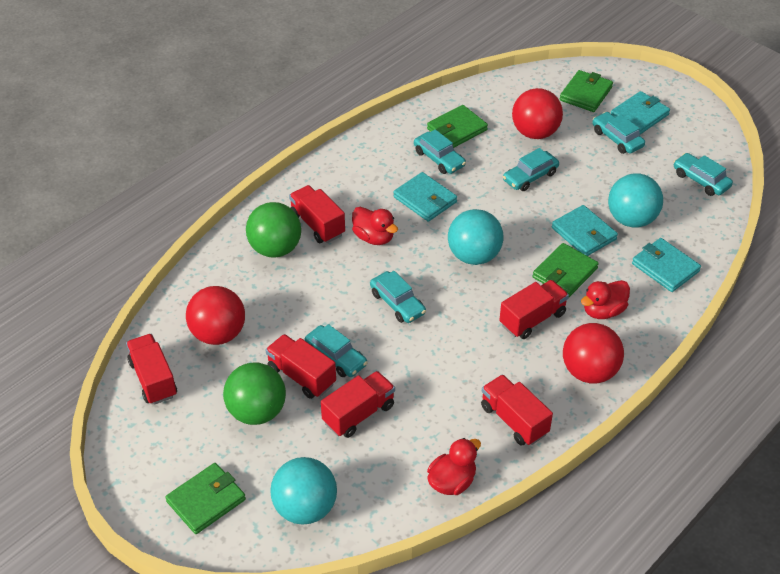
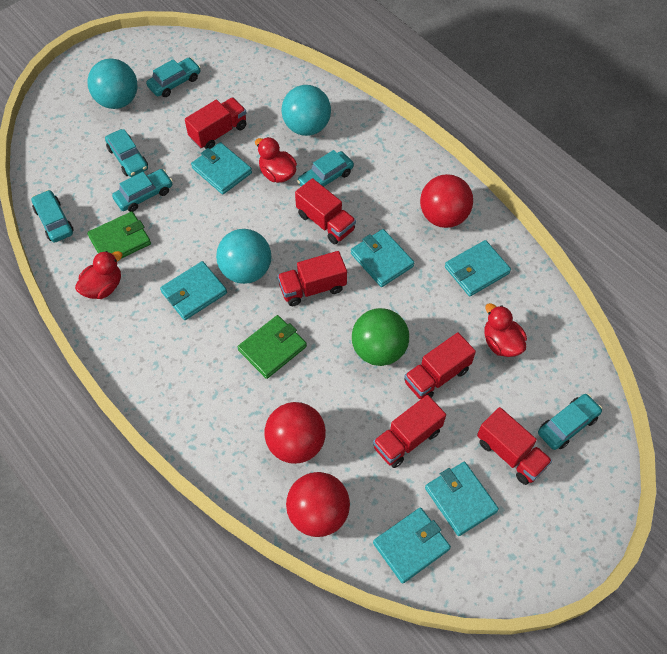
green ball: 2 -> 1
green wallet: 4 -> 2
turquoise wallet: 4 -> 6

